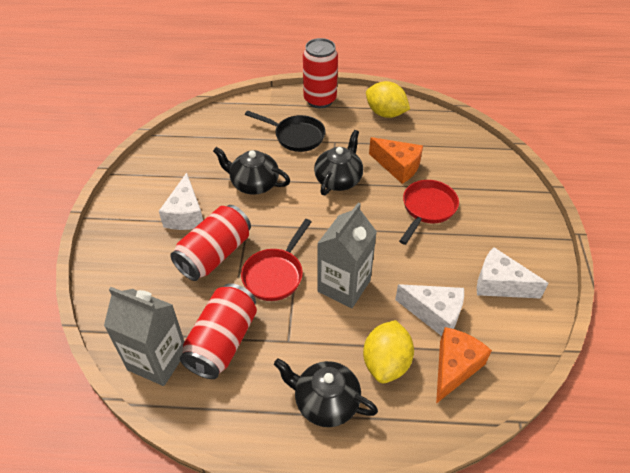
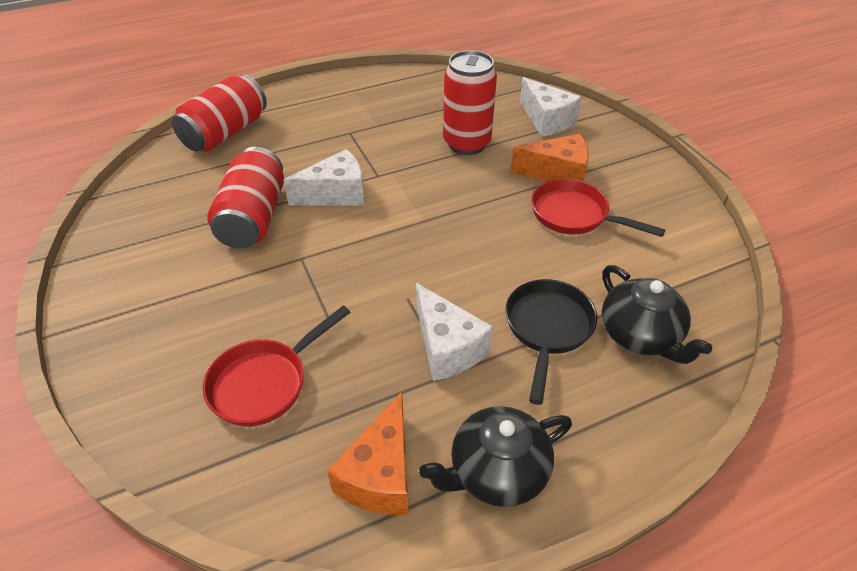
black teapot: 3 -> 2
grey carton: 2 -> 0
yellow lemon: 2 -> 0

